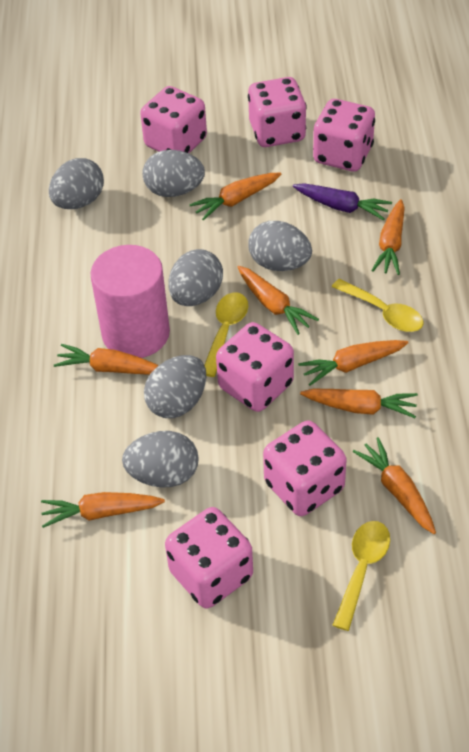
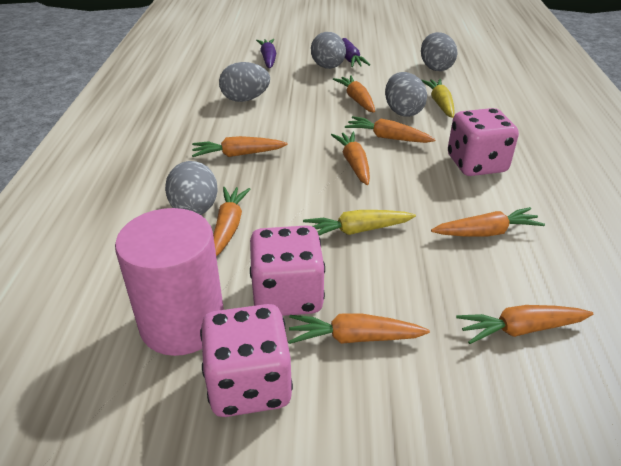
grey egg: 6 -> 5
pink dice: 6 -> 3
purple carrot: 1 -> 2
yellow carrot: 0 -> 2
yellow spoon: 3 -> 0

